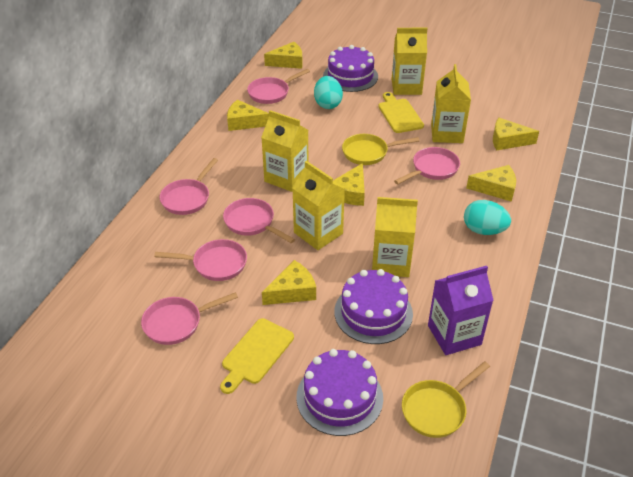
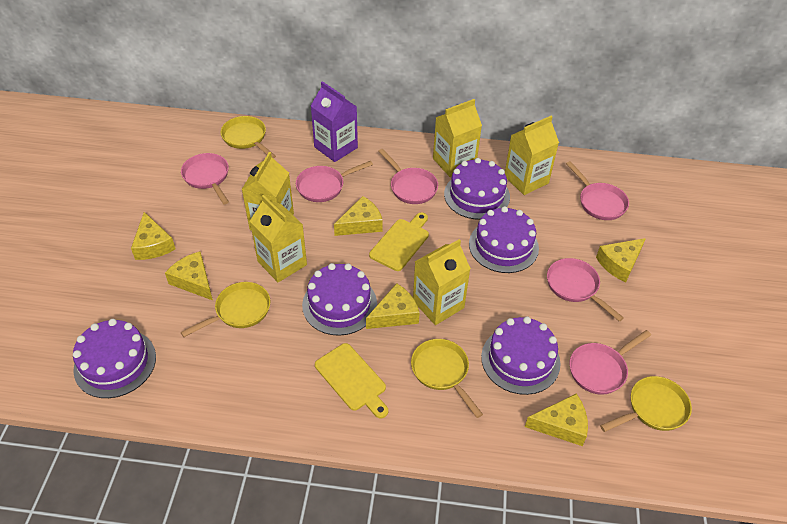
purple cake: 3 -> 5
turquoise egg: 2 -> 0
yellow pan: 2 -> 4

